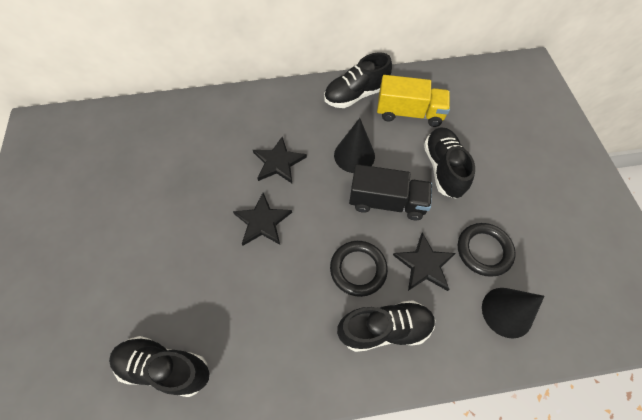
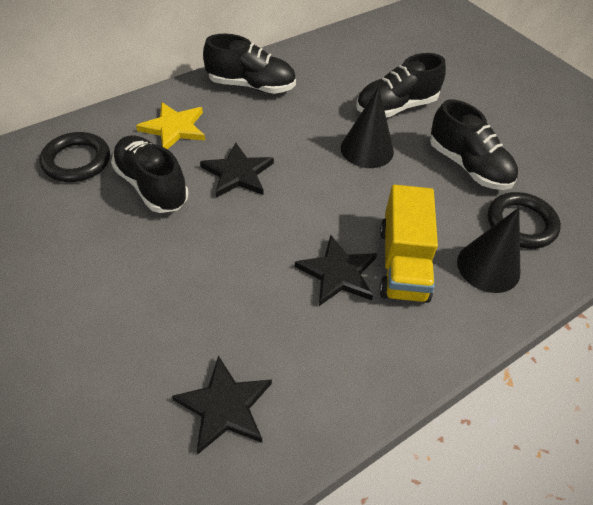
black truck: 1 -> 0
yellow star: 0 -> 1

